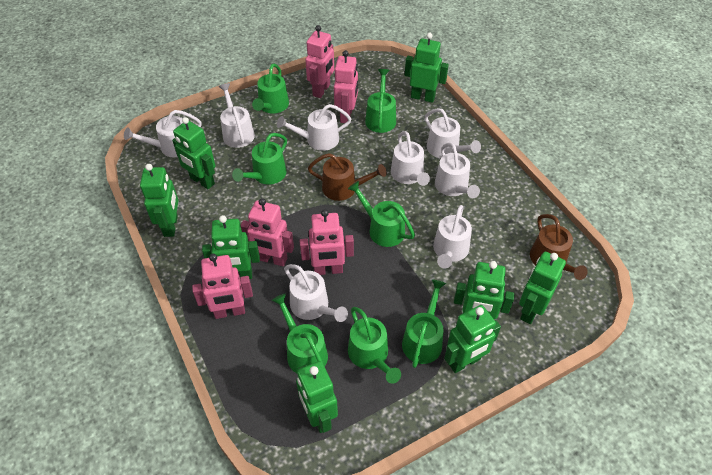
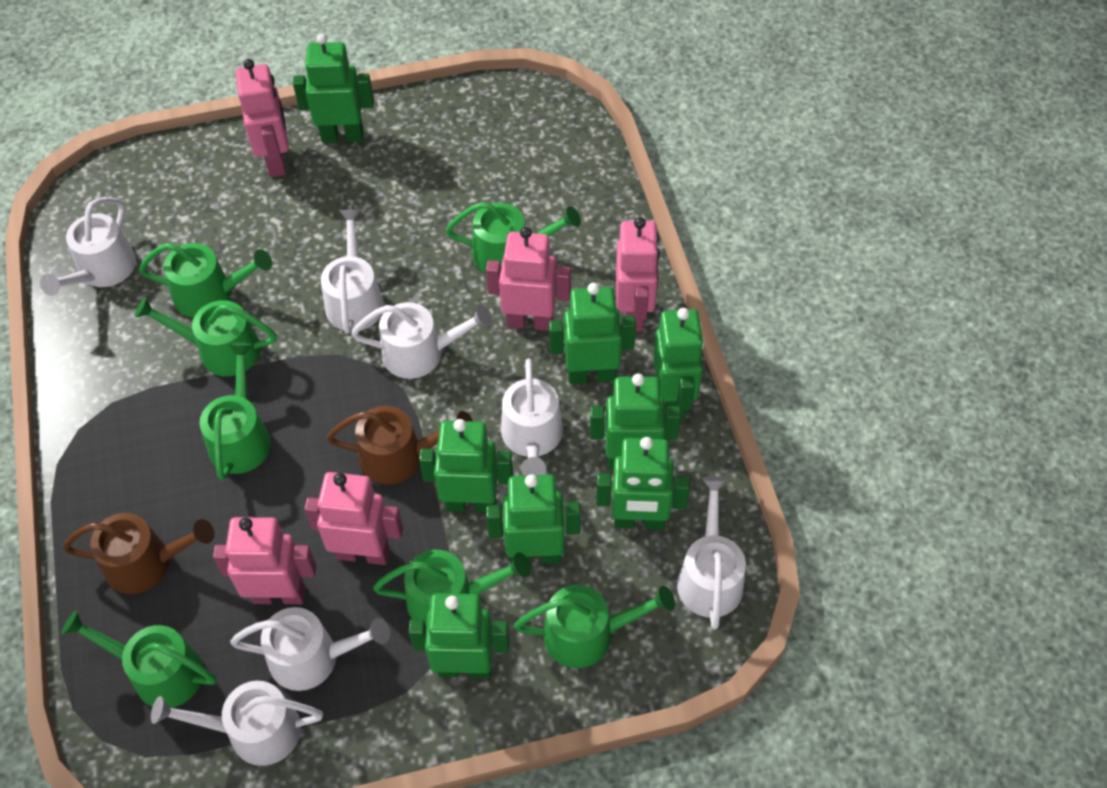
white watering can: 8 -> 7

